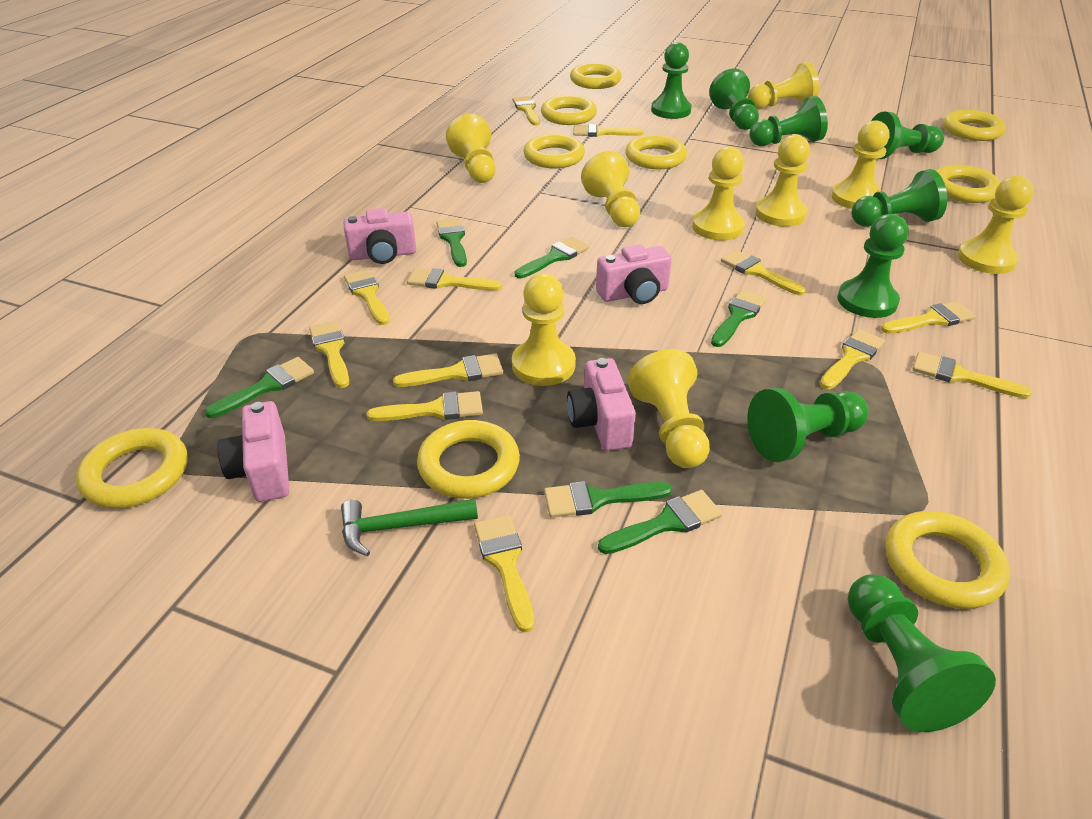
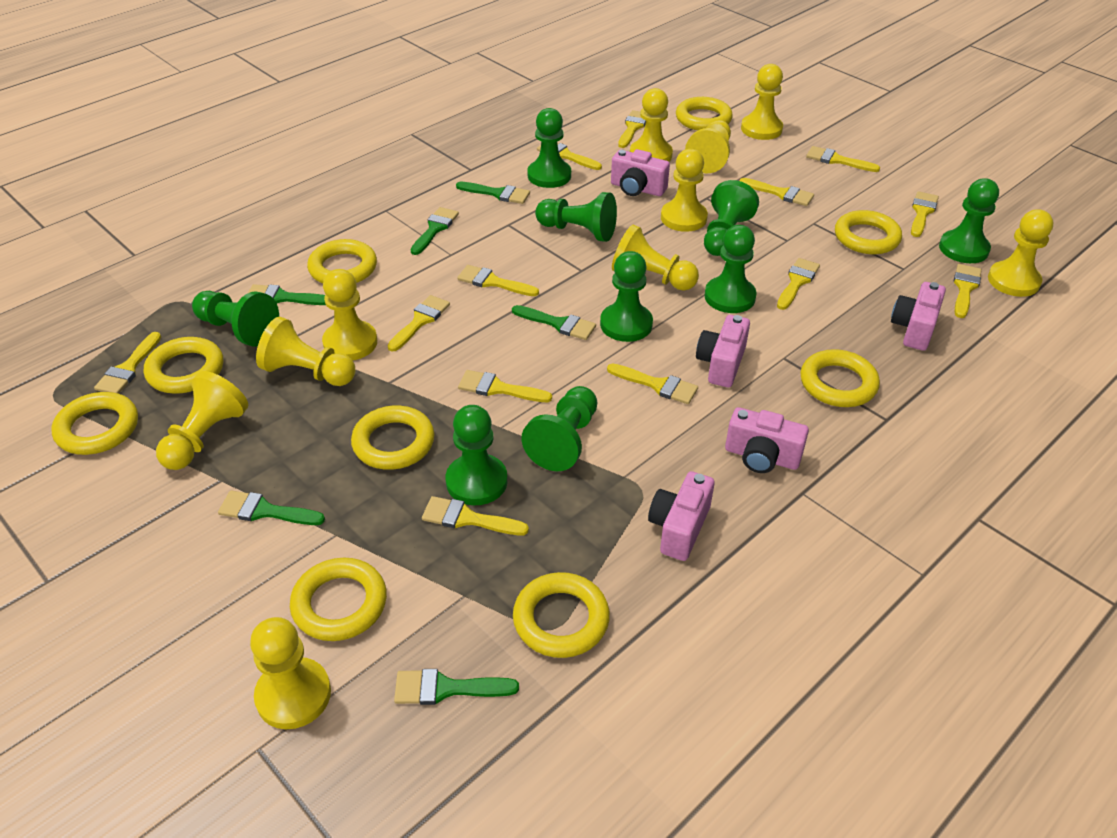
green hammer: 1 -> 0
green pawn: 8 -> 9
pink camera: 4 -> 5
yellow brush: 12 -> 13
yellow pawn: 9 -> 10

